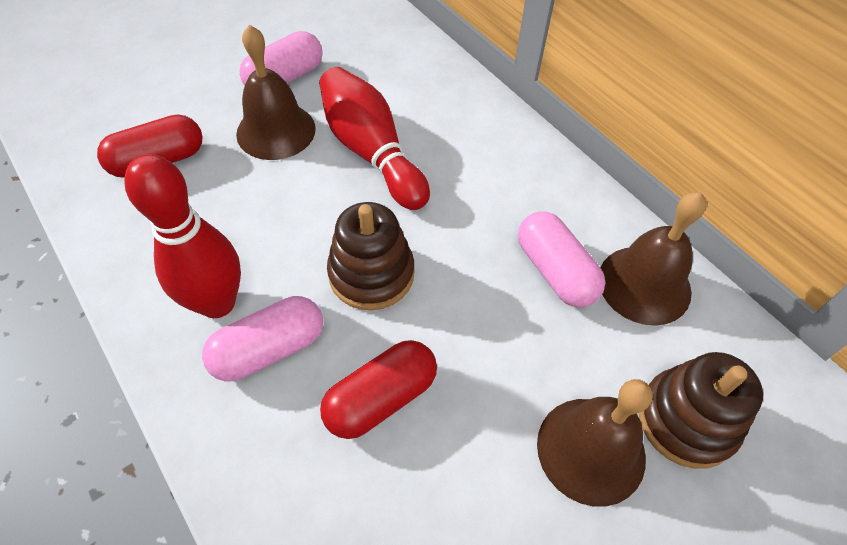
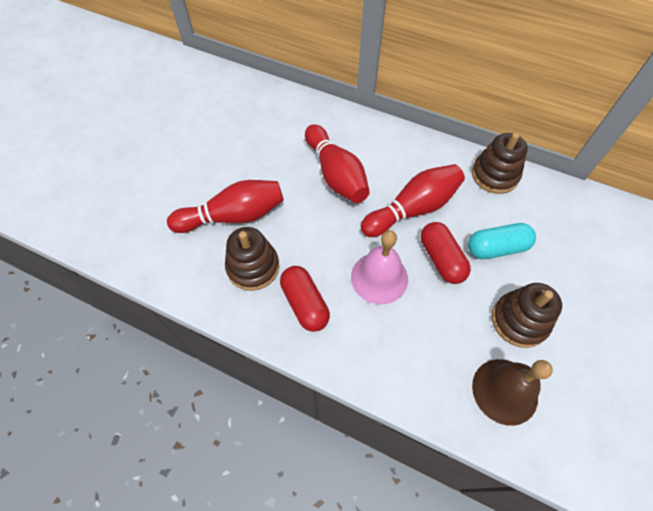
brown bell: 3 -> 1
brown stacking toy: 2 -> 3
pink bell: 0 -> 1
pink capsule: 3 -> 0
red bowling pin: 2 -> 3
turquoise capsule: 0 -> 1

